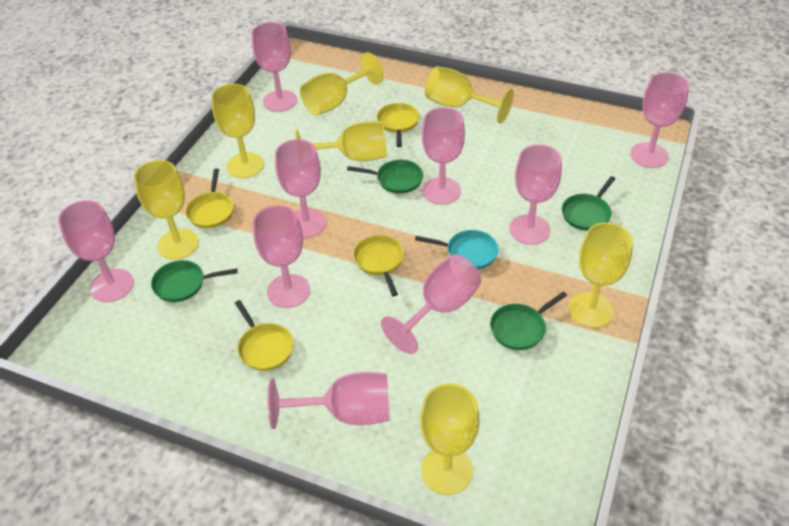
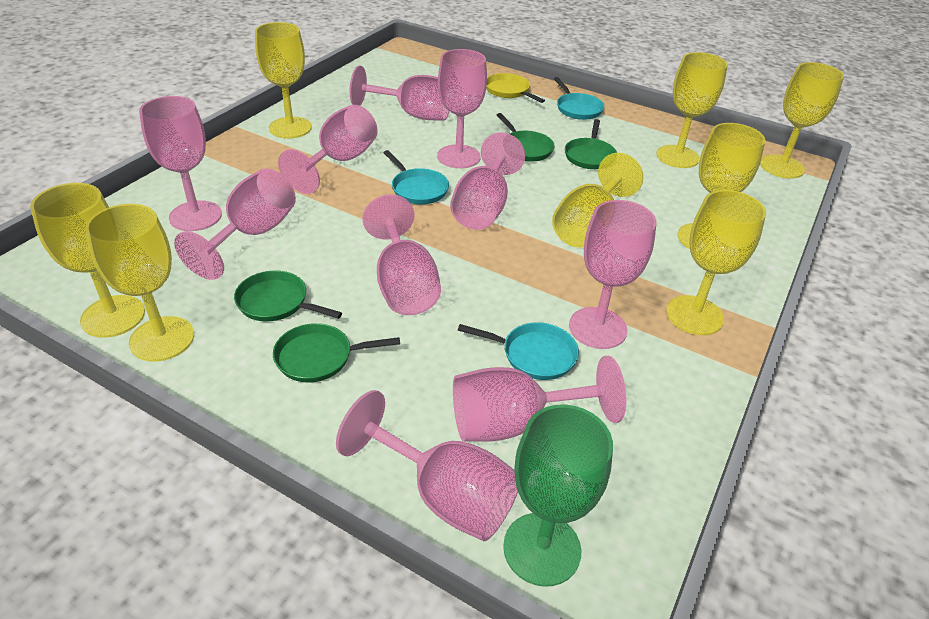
green goblet: 0 -> 1
pink goblet: 9 -> 10
turquoise pan: 1 -> 3
yellow goblet: 7 -> 8
yellow pan: 4 -> 1

